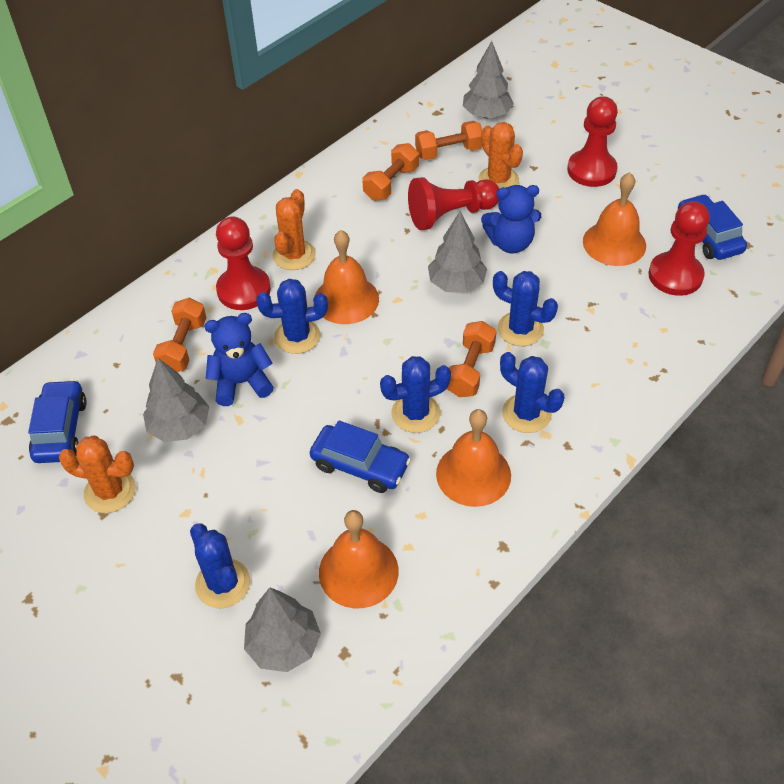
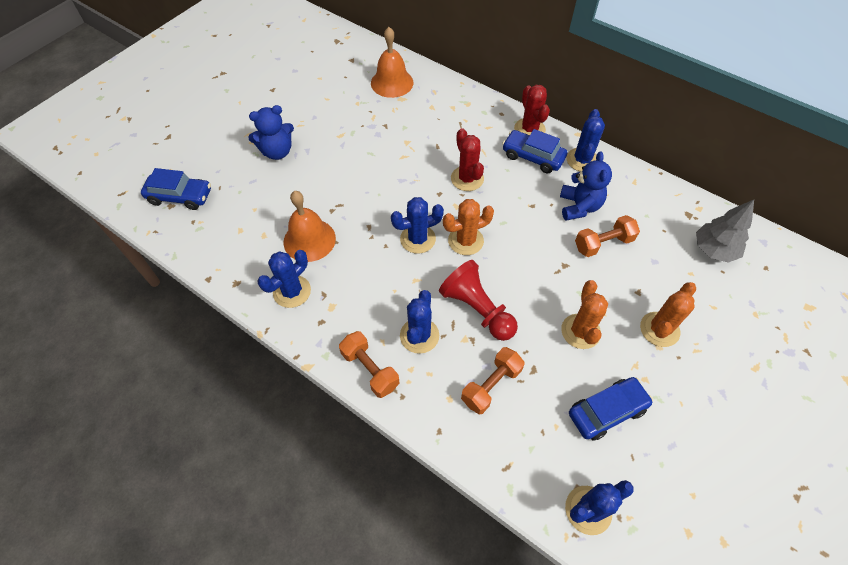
grey tree: 4 -> 1
orange bell: 4 -> 2
orange dumbbell: 4 -> 3
red cactus: 0 -> 2
red pawn: 4 -> 1

